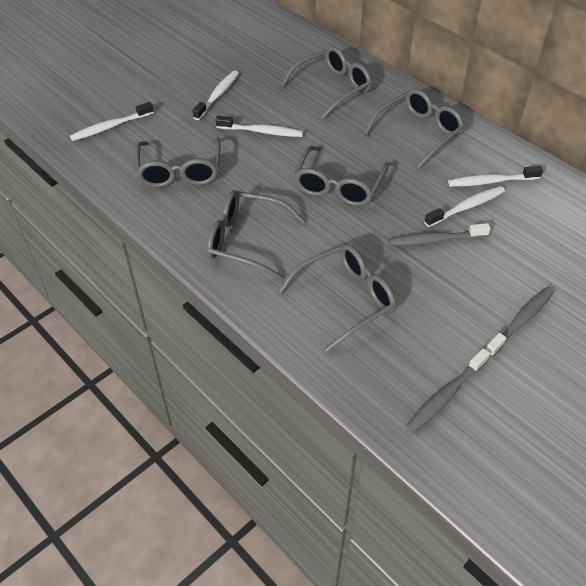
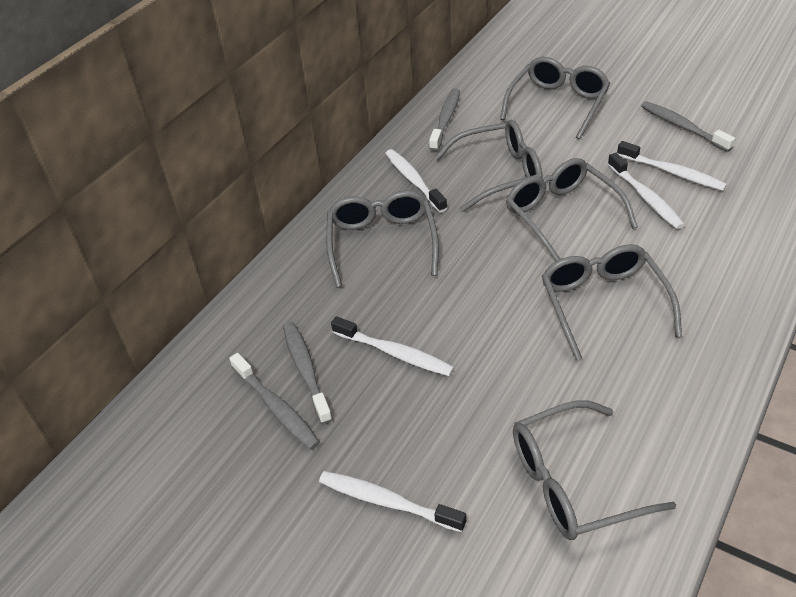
grey toothbrush: 3 -> 4

